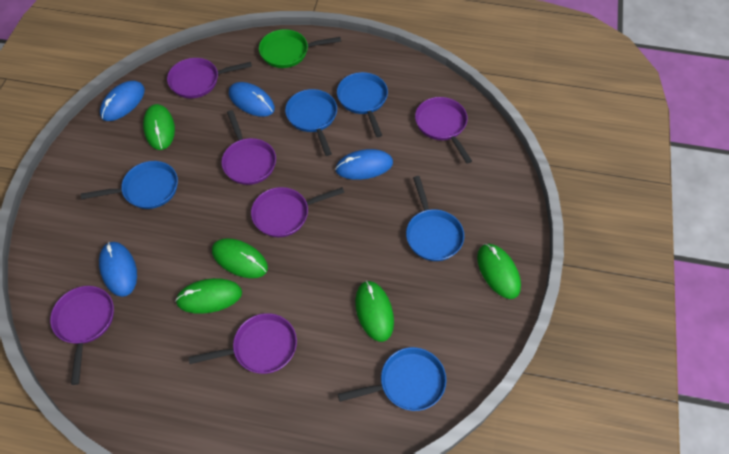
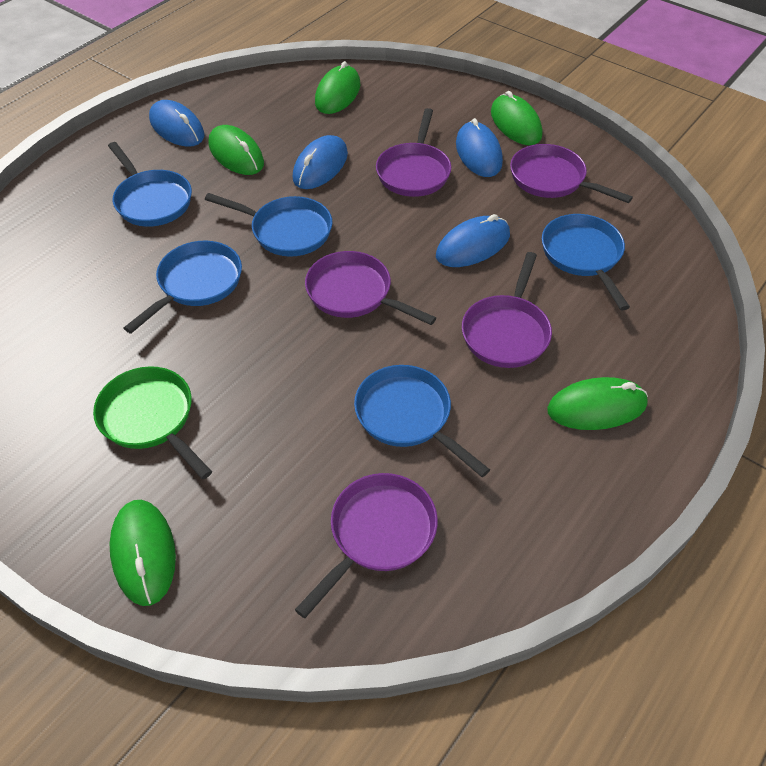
purple pan: 6 -> 5

